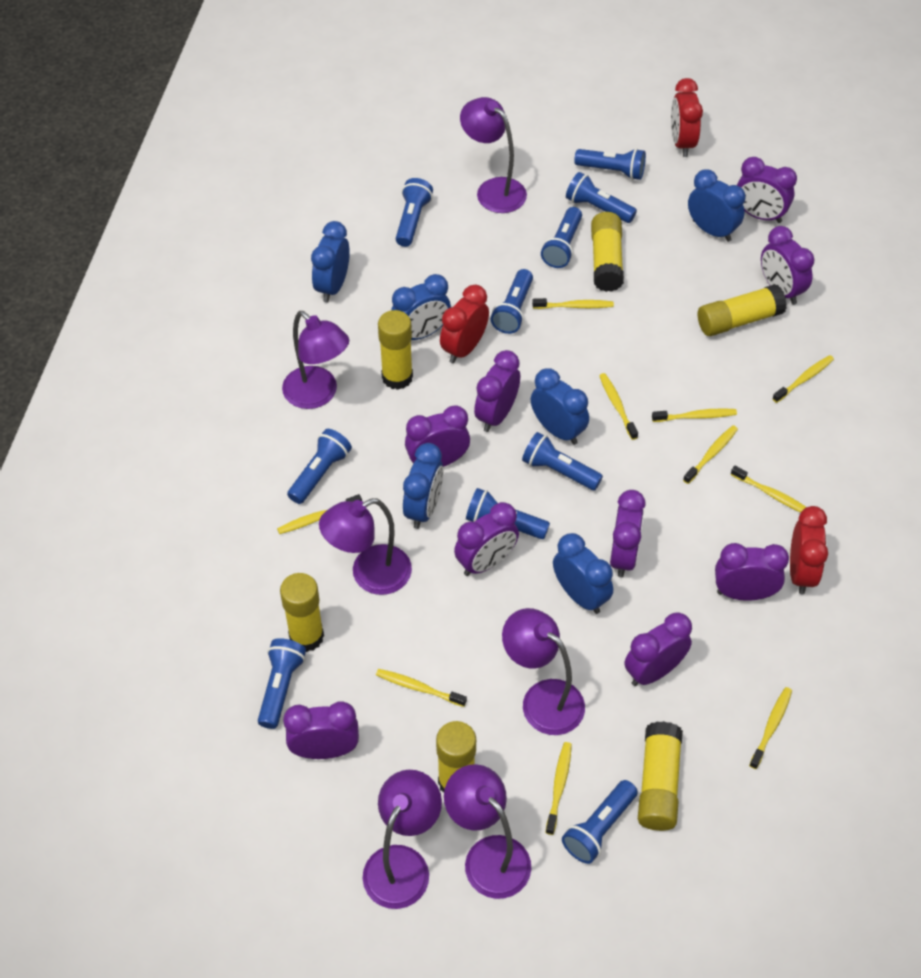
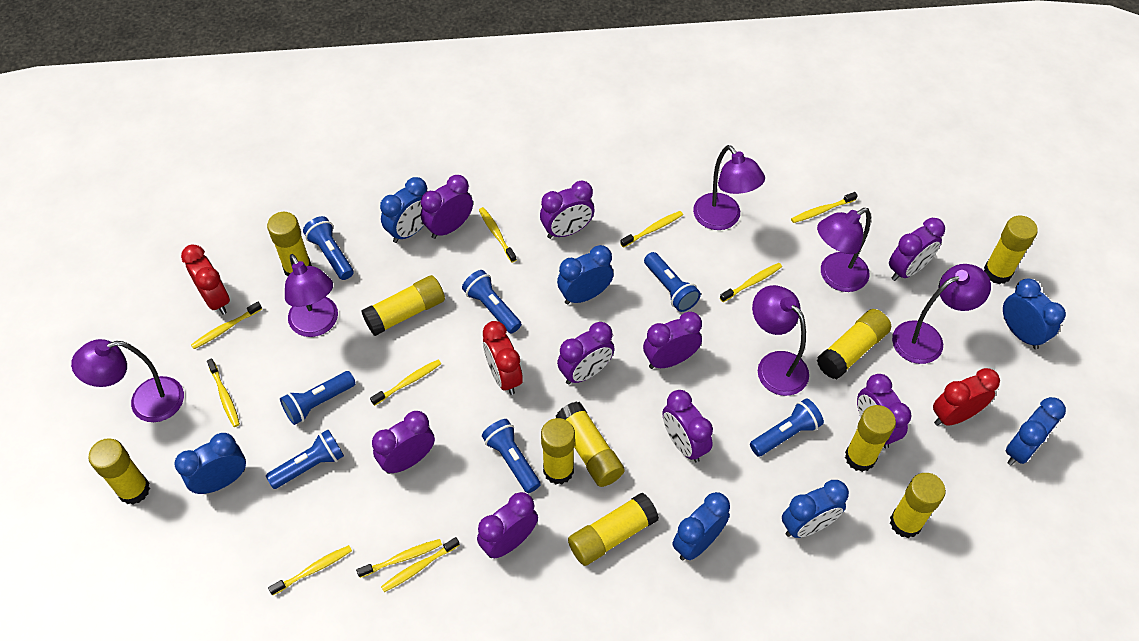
blue clock: 6 -> 7
blue flashlight: 10 -> 7
yellow glue stick: 6 -> 10

